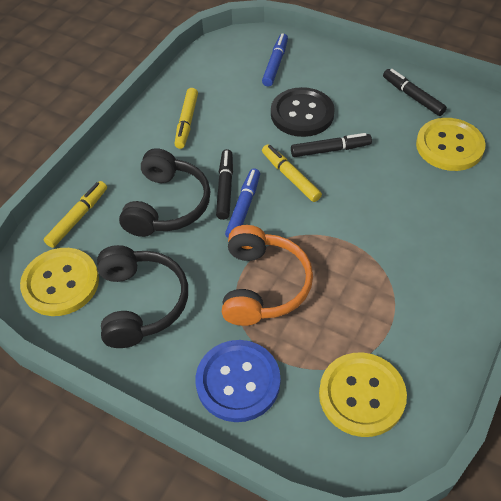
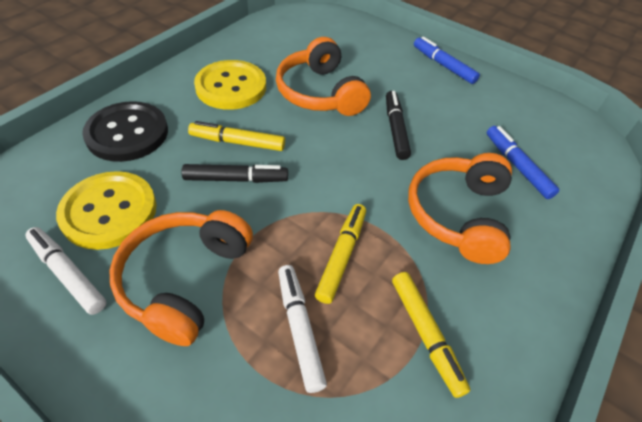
black headphones: 2 -> 0
black marker: 3 -> 2
blue button: 1 -> 0
orange headphones: 1 -> 3
white marker: 0 -> 2
yellow button: 3 -> 2

